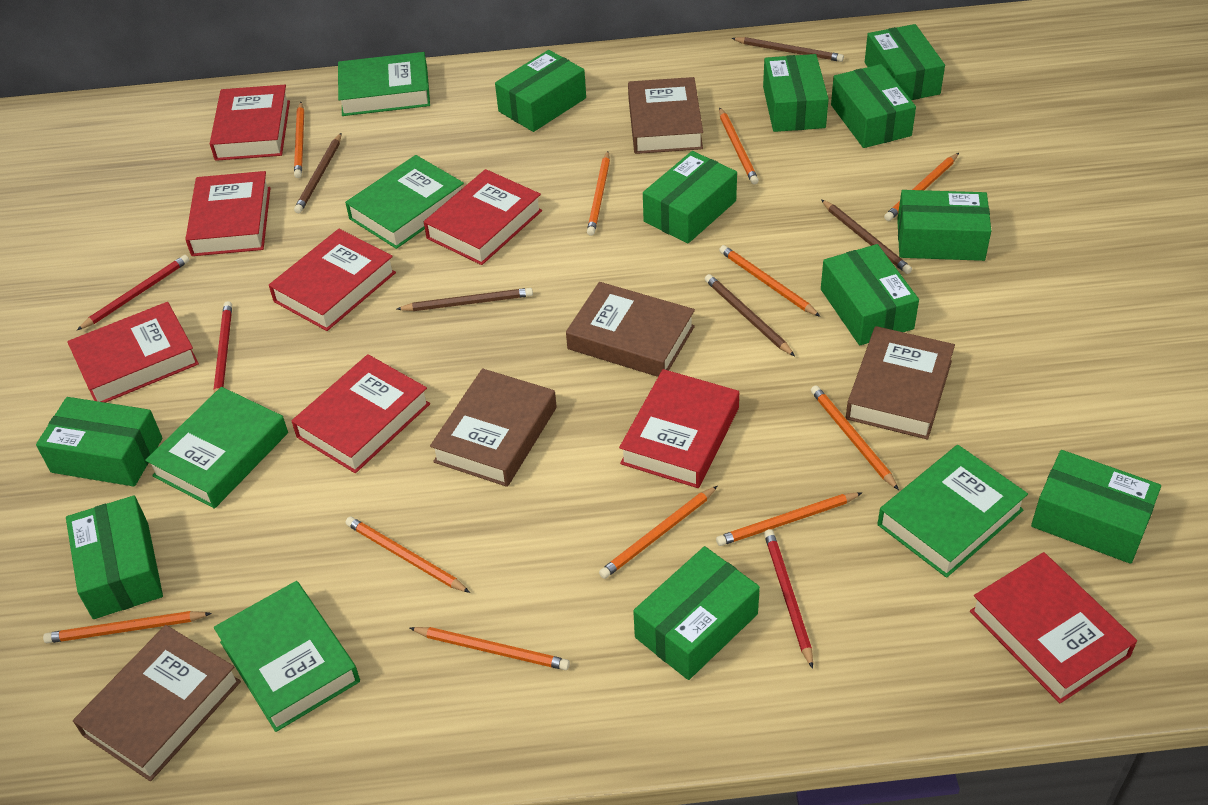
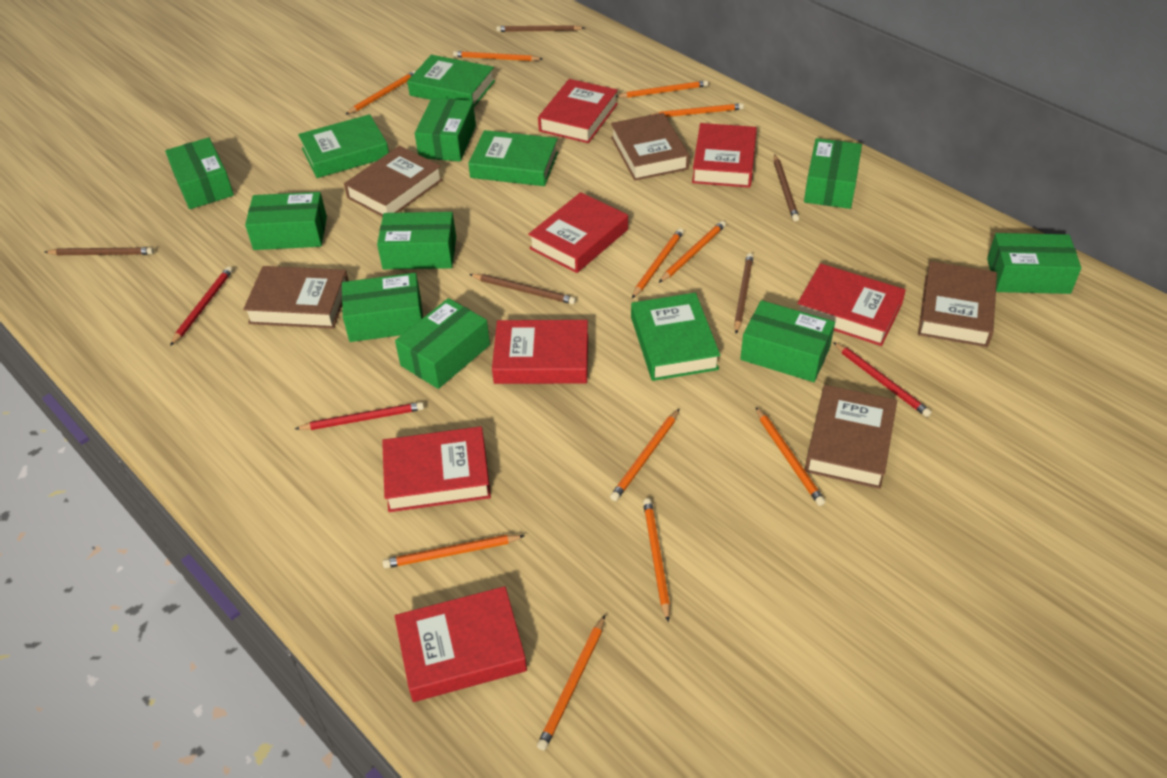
green book: 5 -> 4
green box: 11 -> 9
red book: 8 -> 7

